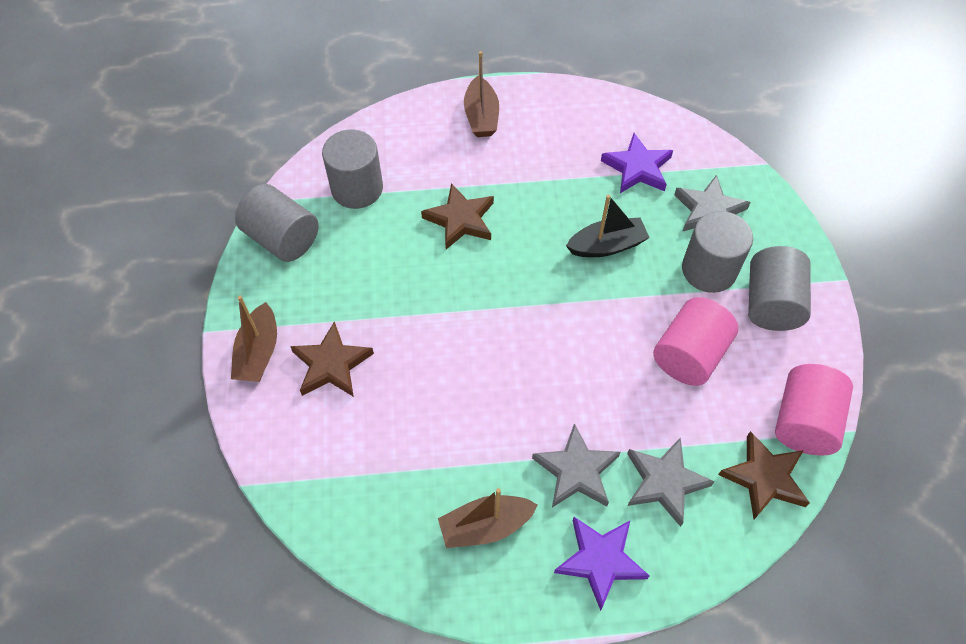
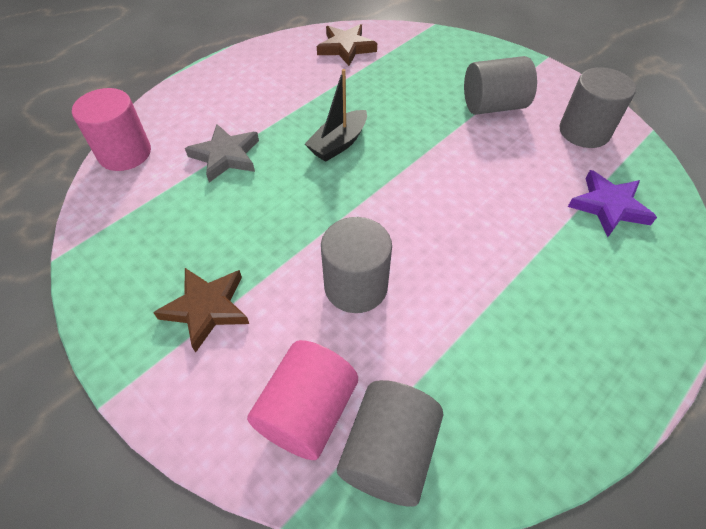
brown boat: 3 -> 0
brown star: 3 -> 2
grey star: 3 -> 1
purple star: 2 -> 1

